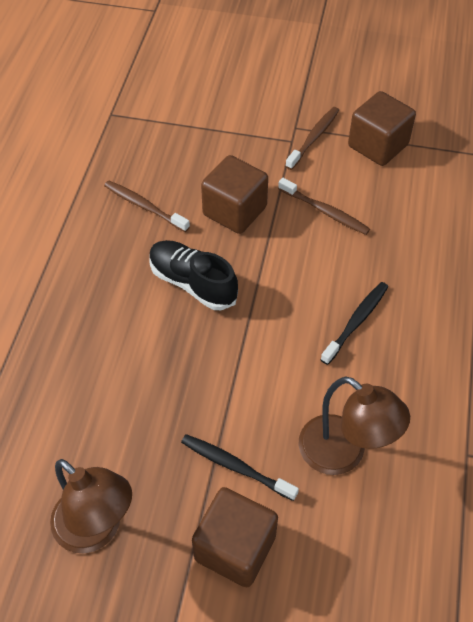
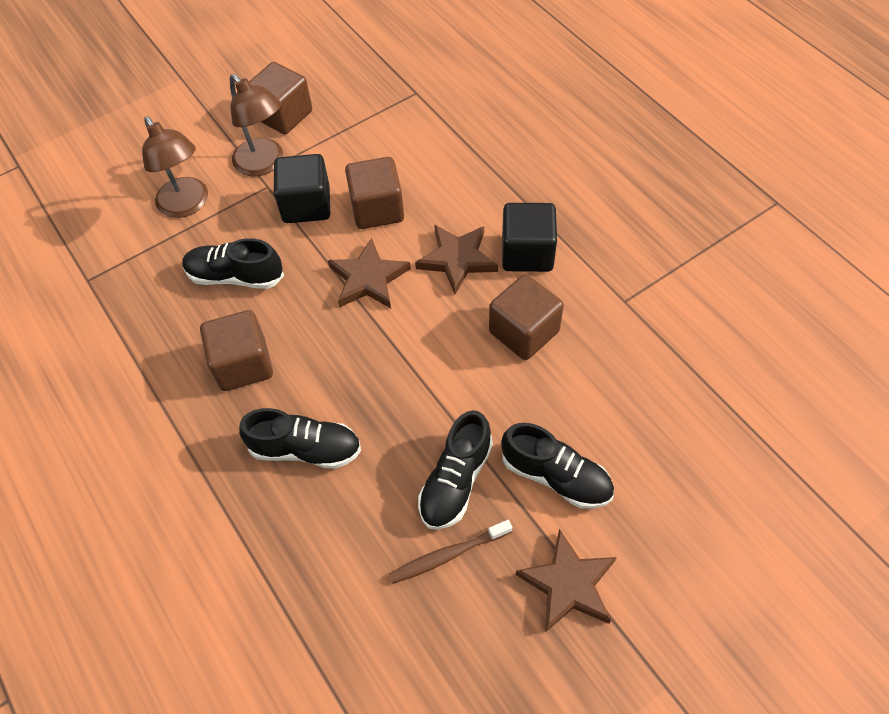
black cube: 0 -> 2
black shoe: 1 -> 4
black toothbrush: 2 -> 0
brown cube: 3 -> 4
brown star: 0 -> 3
brown toothbrush: 3 -> 1

